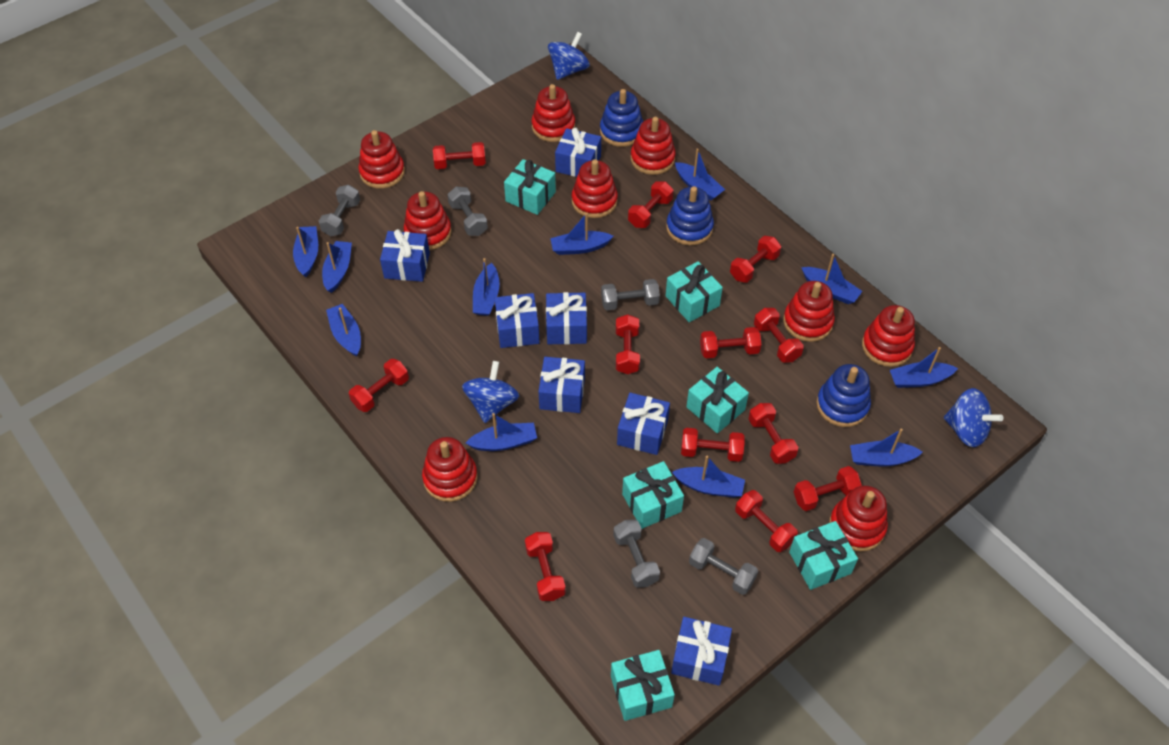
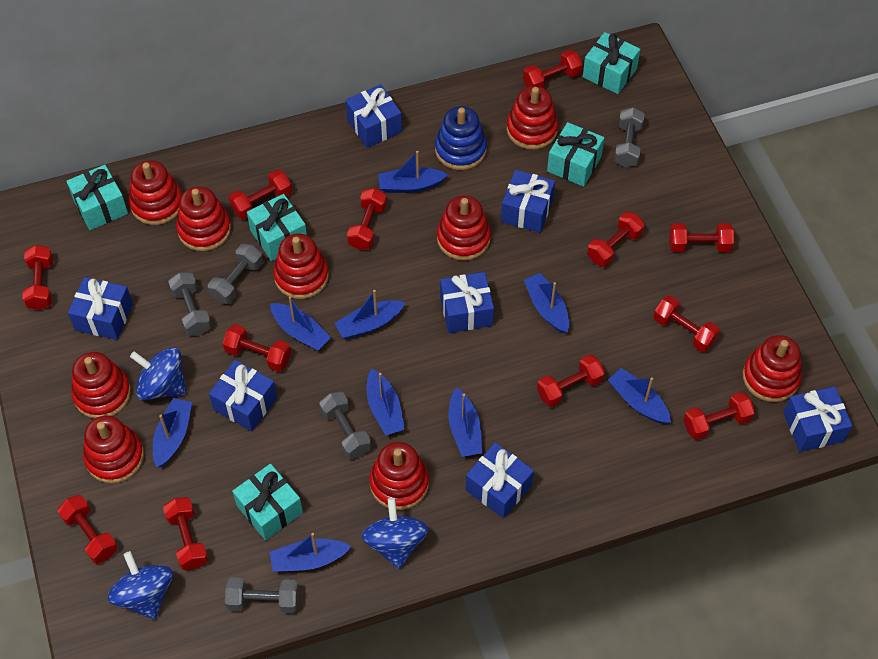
blue boat: 11 -> 9
blue stacking toy: 3 -> 1
turquoise gift: 6 -> 5

